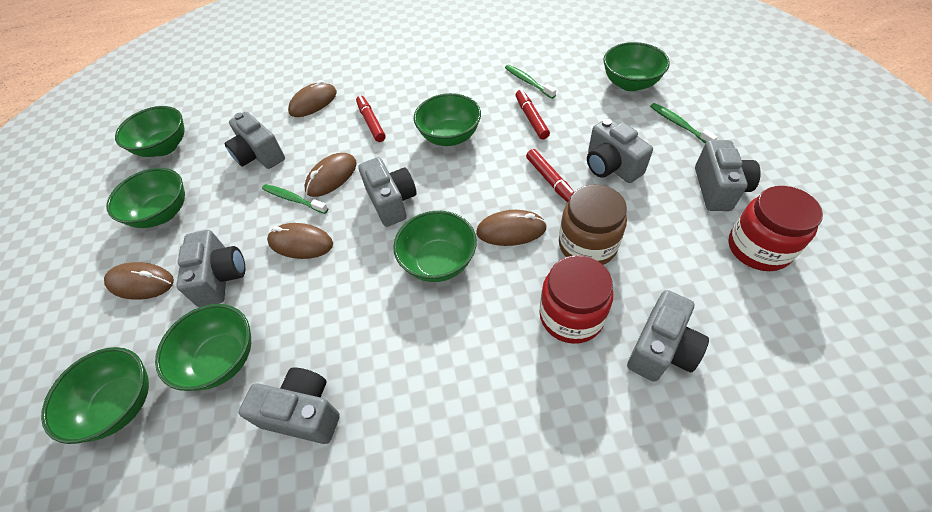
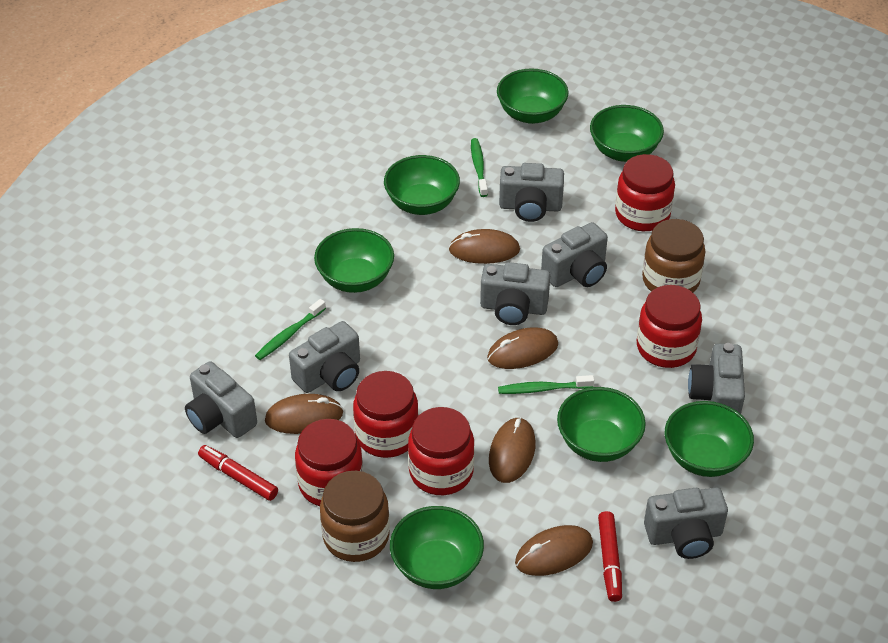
brown jar: 1 -> 2
red jar: 2 -> 5
red marker: 3 -> 2

